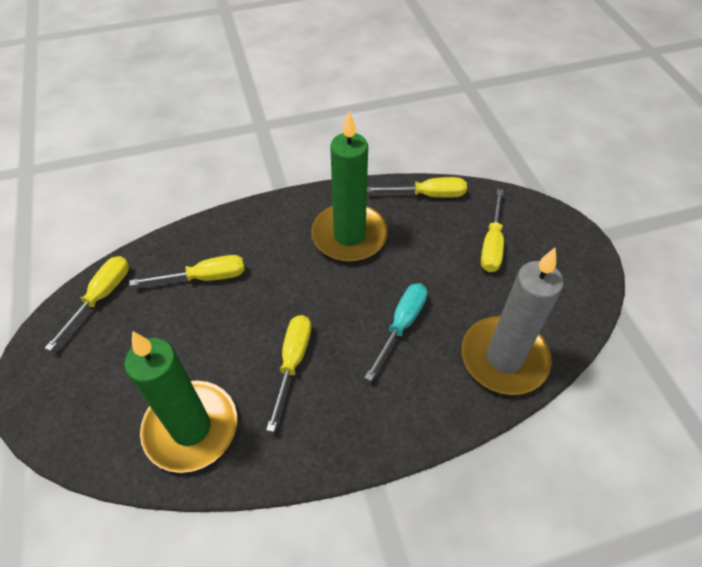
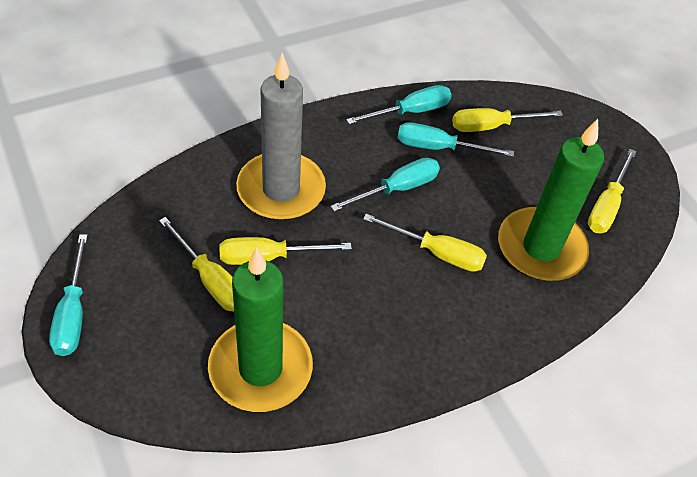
turquoise screwdriver: 1 -> 4

